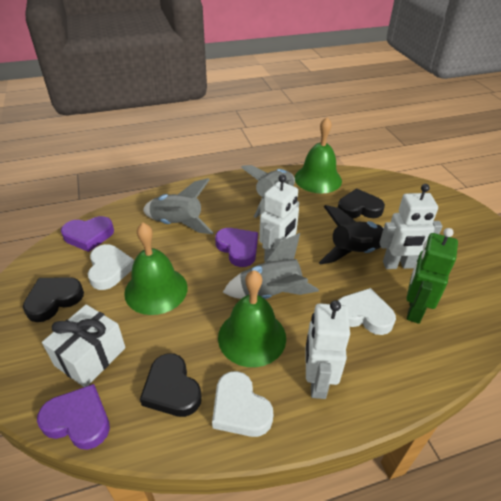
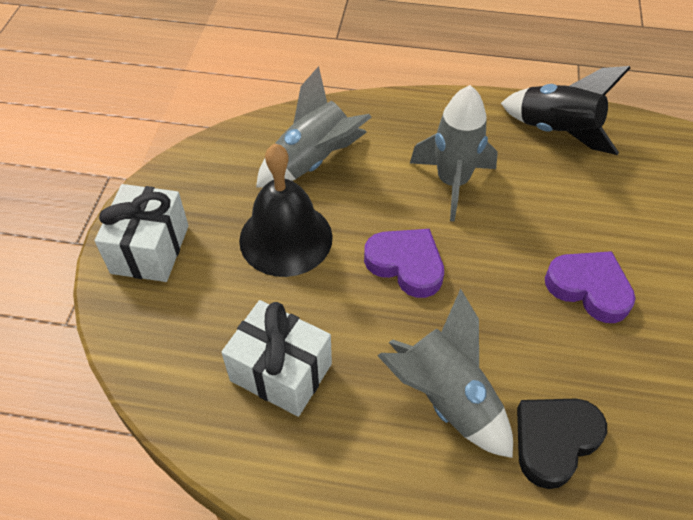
black bell: 0 -> 1
black heart: 3 -> 1
green bell: 3 -> 0
green robot: 1 -> 0
purple heart: 3 -> 2
white gift: 1 -> 2
white heart: 3 -> 0
white robot: 3 -> 0

